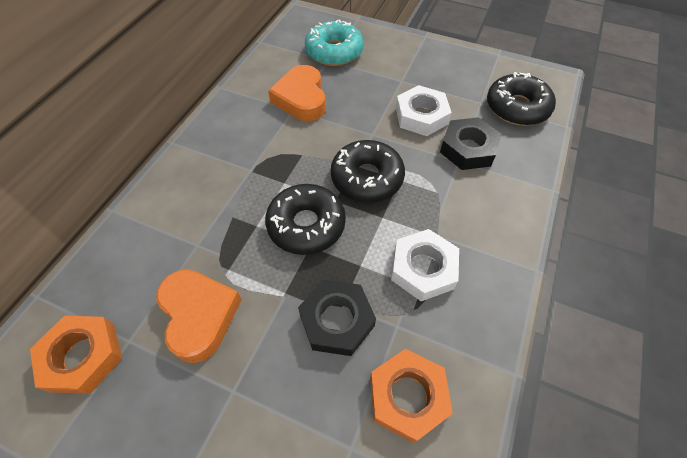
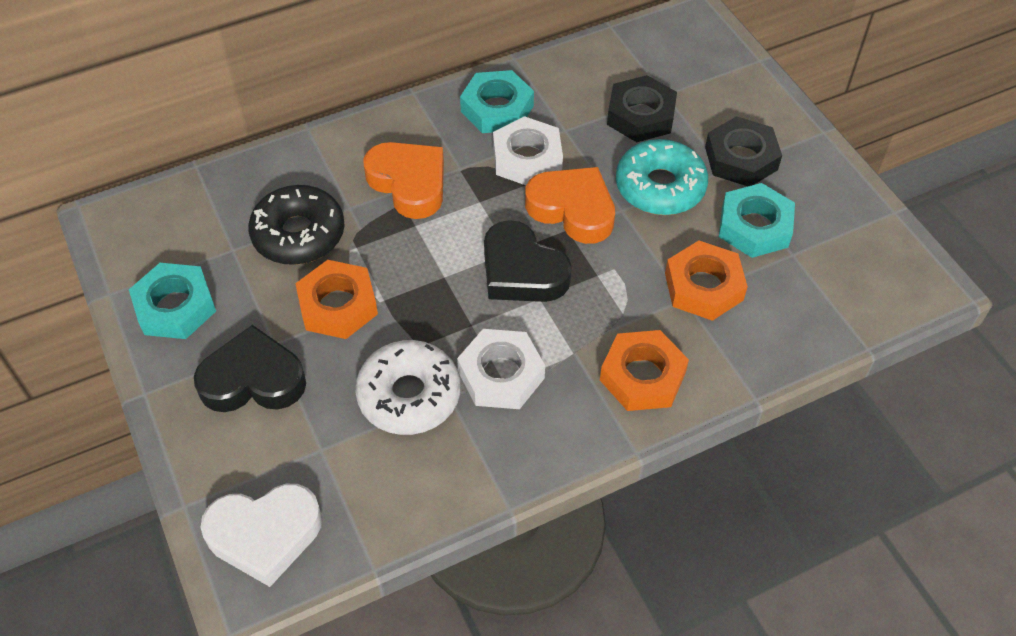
black donut: 3 -> 1
black heart: 0 -> 2
orange nut: 2 -> 3
turquoise nut: 0 -> 3
white donut: 0 -> 1
white heart: 0 -> 1

